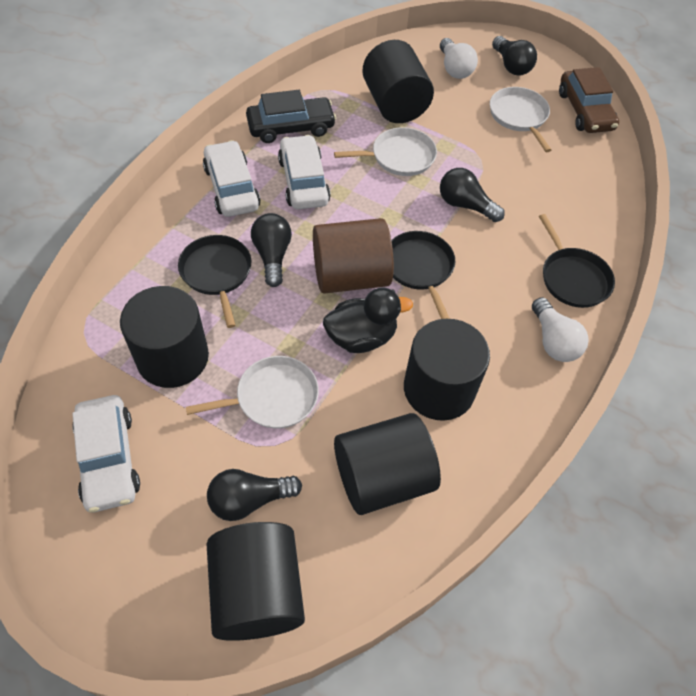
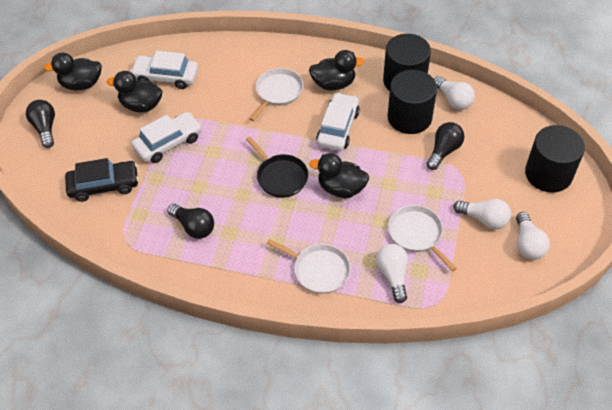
black cylinder: 5 -> 3
black duck: 1 -> 4
black light bulb: 4 -> 3
black pan: 3 -> 1
brown car: 1 -> 0
brown cylinder: 1 -> 0
white light bulb: 2 -> 4

